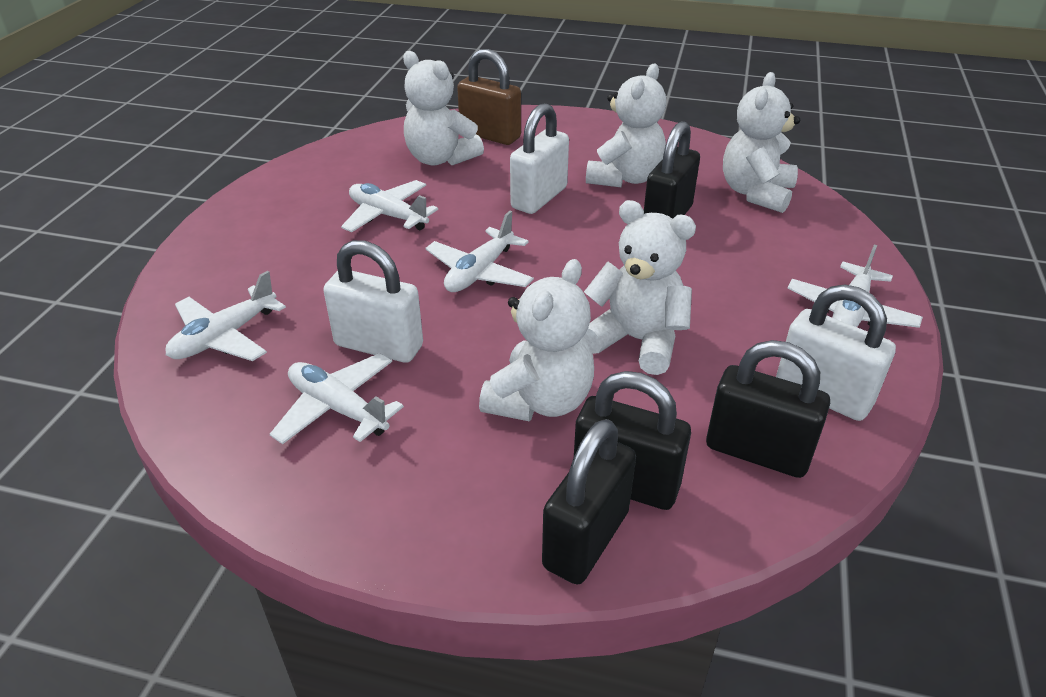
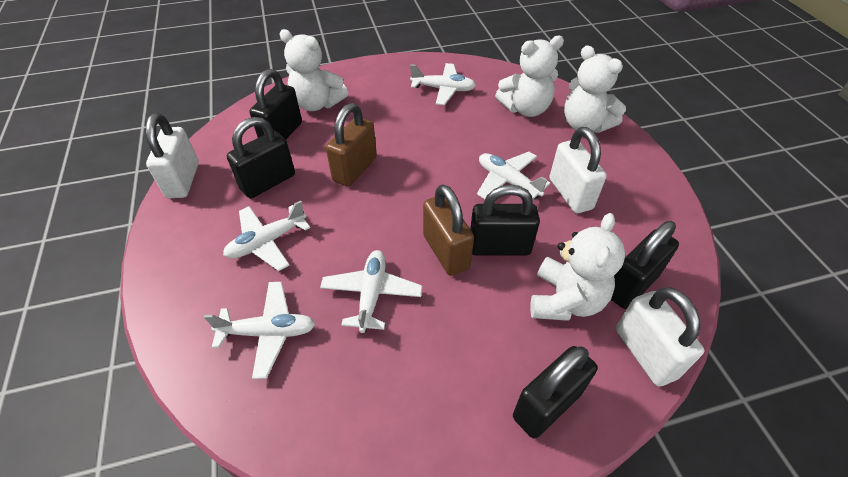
black padlock: 4 -> 5
brown padlock: 1 -> 2
white teddy bear: 5 -> 4

